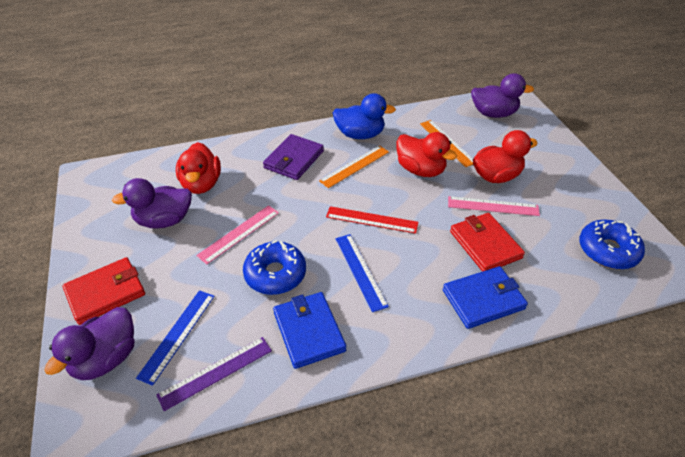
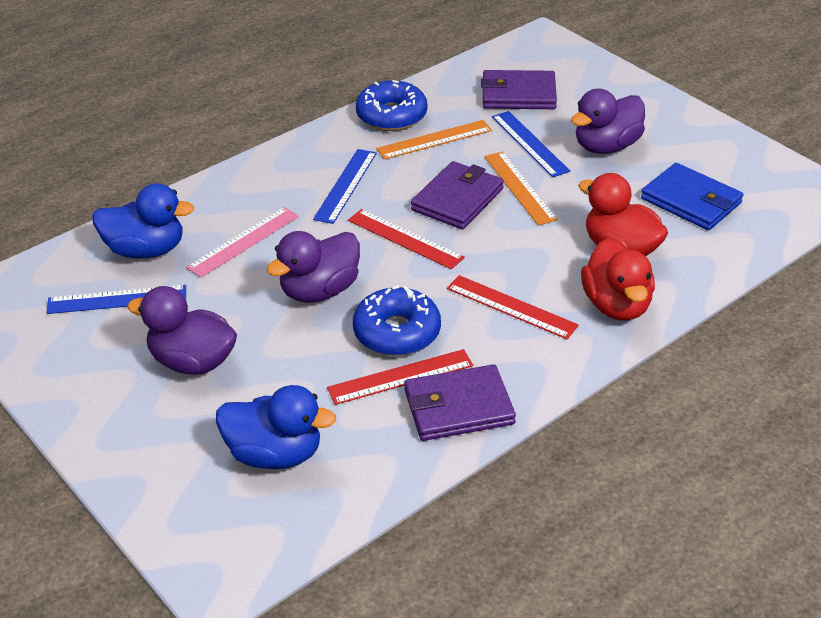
blue duck: 1 -> 2
blue ruler: 2 -> 3
blue wallet: 2 -> 1
pink ruler: 2 -> 1
purple ruler: 1 -> 0
purple wallet: 1 -> 3
red duck: 3 -> 2
red ruler: 1 -> 3
red wallet: 2 -> 0

